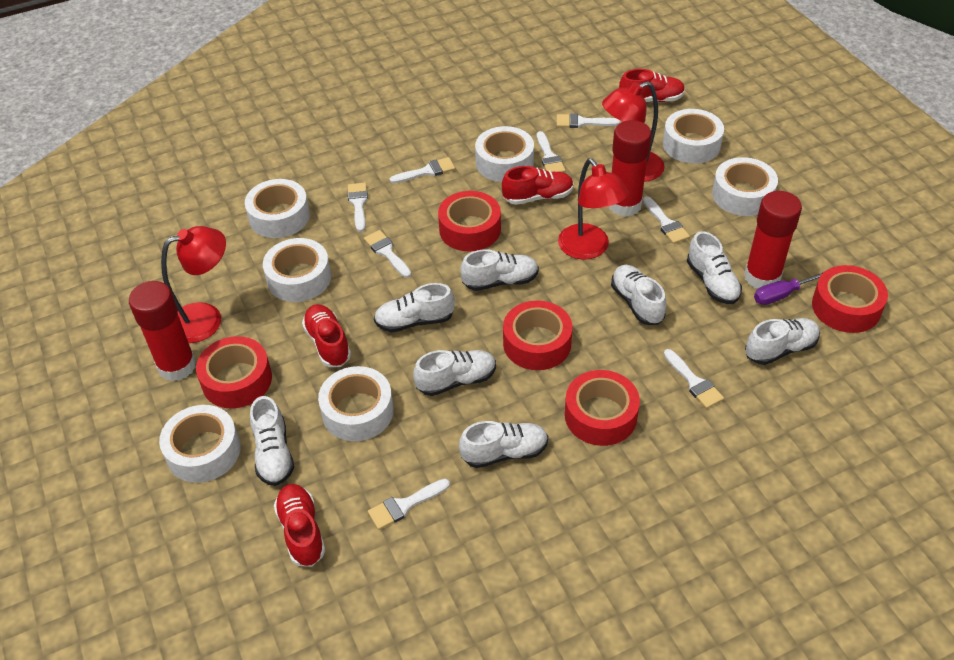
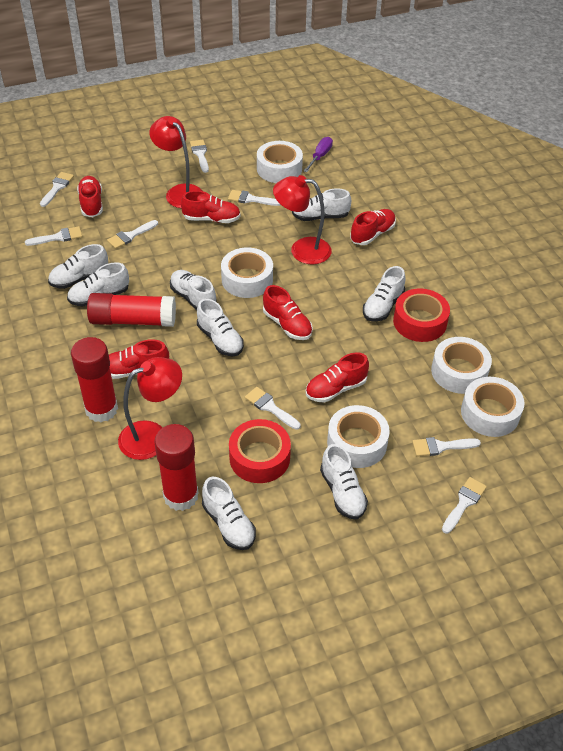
red shoe: 4 -> 6
red tape: 5 -> 2
white tape: 7 -> 5

